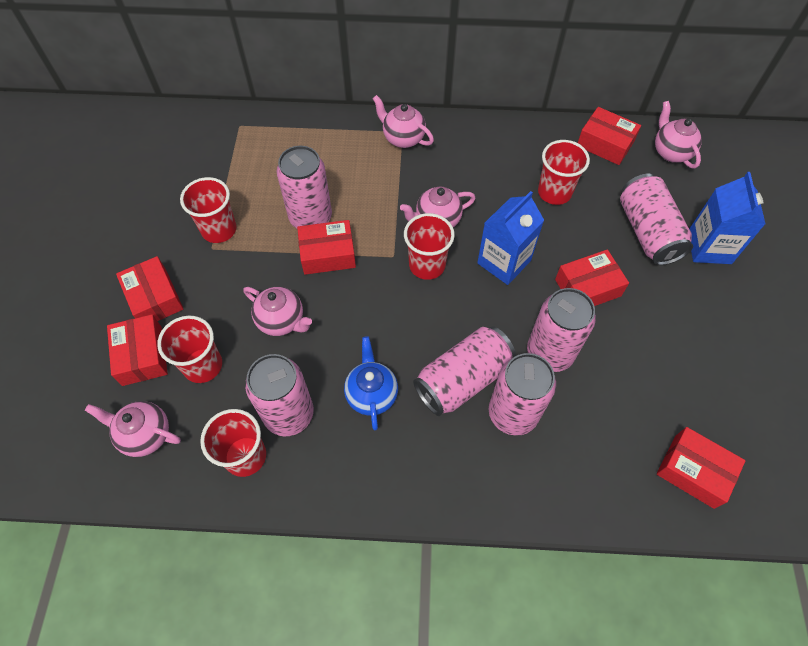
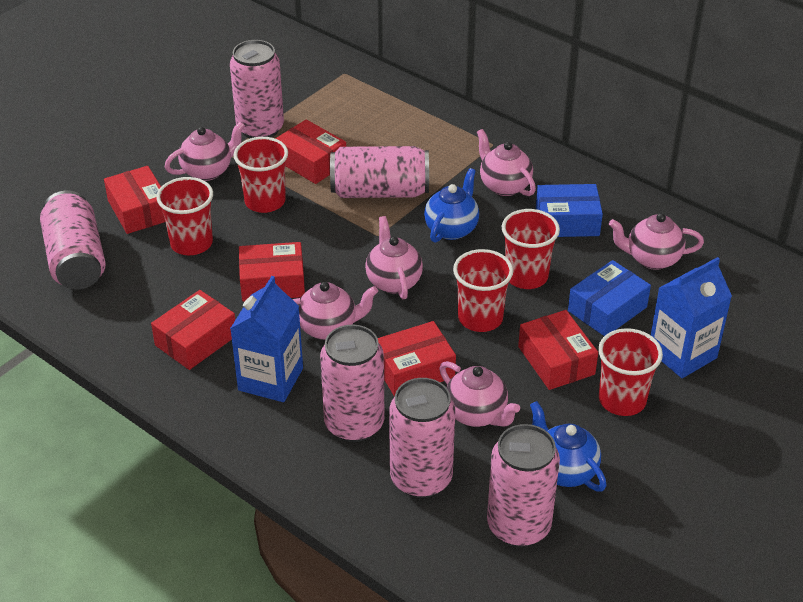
blue box: 0 -> 2
blue teapot: 1 -> 2
pink teapot: 5 -> 6

